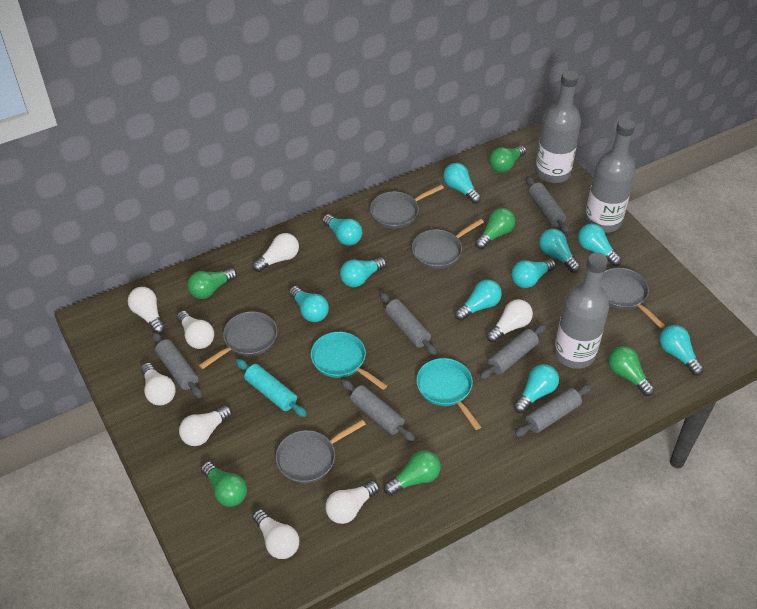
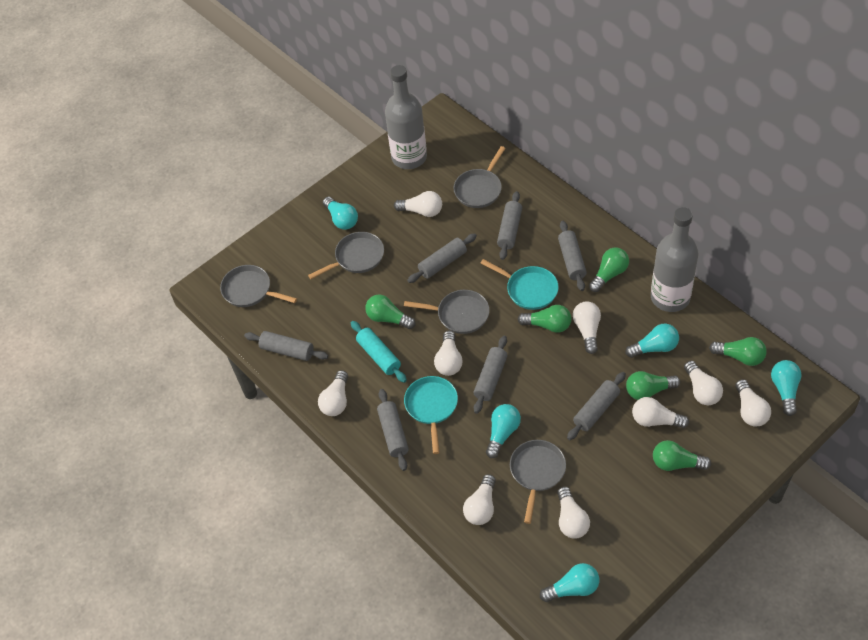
grey bottle: 3 -> 2
grey rolling pin: 6 -> 7
turquoise light bulb: 10 -> 5
white light bulb: 8 -> 9

